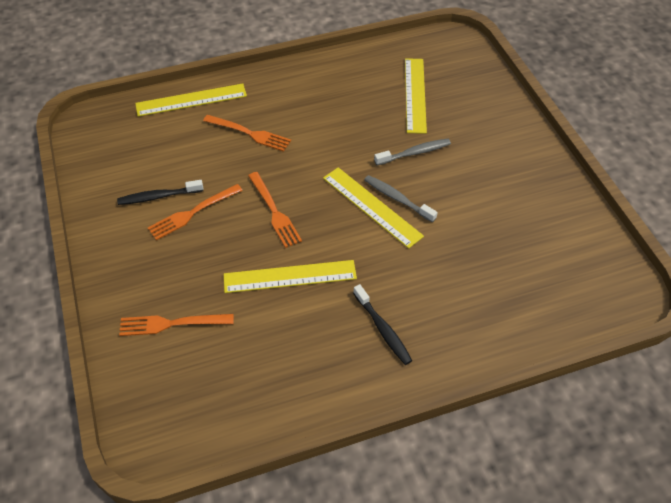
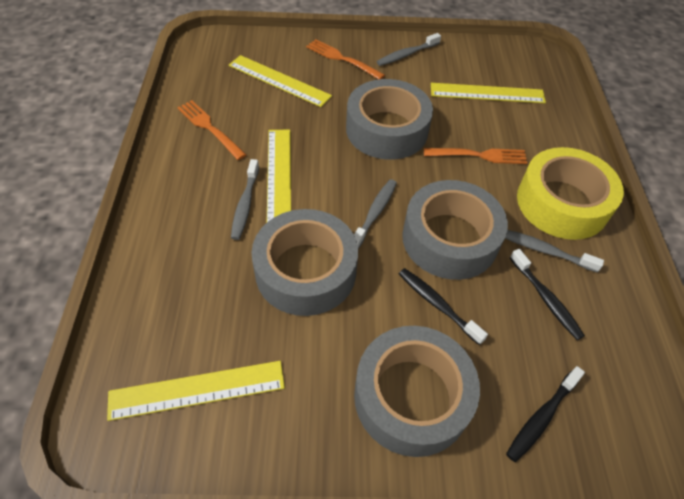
black toothbrush: 2 -> 3
grey tape: 0 -> 4
grey toothbrush: 2 -> 4
orange fork: 4 -> 3
yellow tape: 0 -> 1

